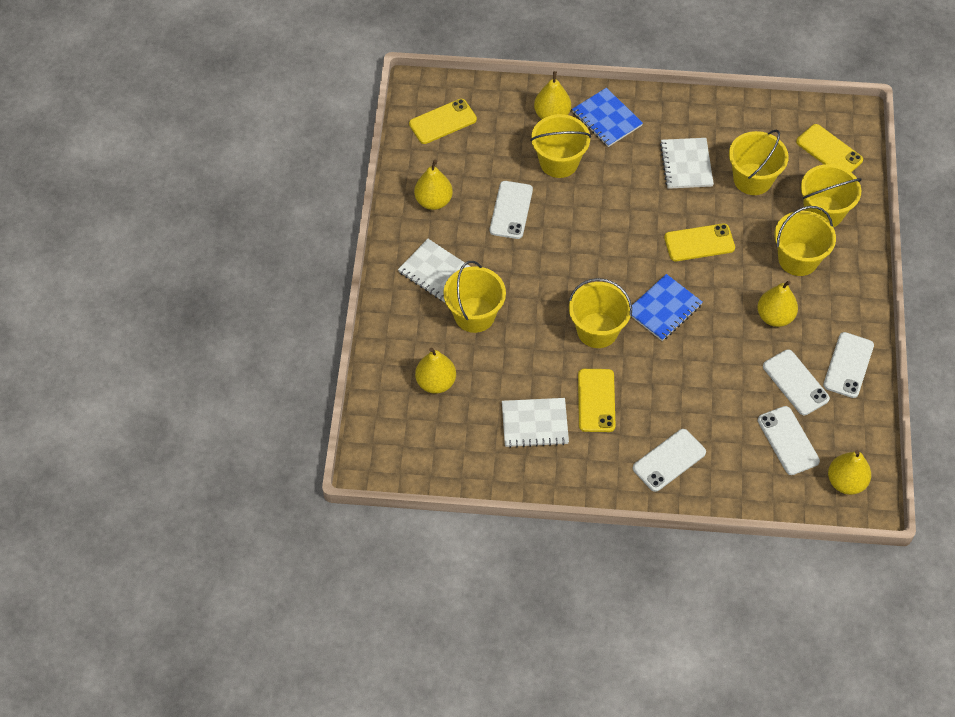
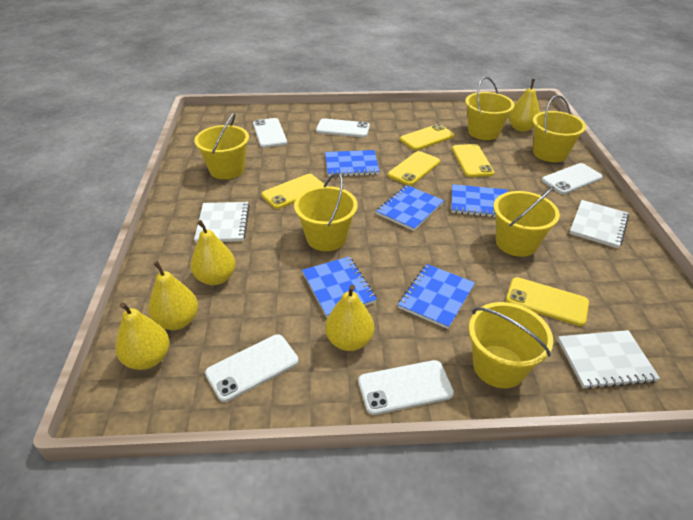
blue notebook: 2 -> 5
yellow phone: 4 -> 5

